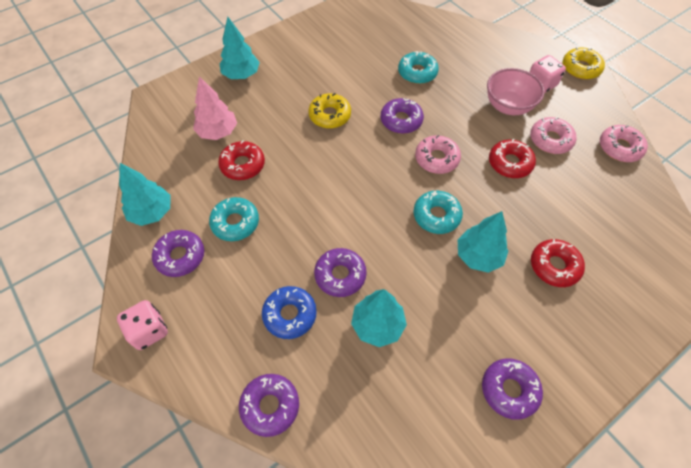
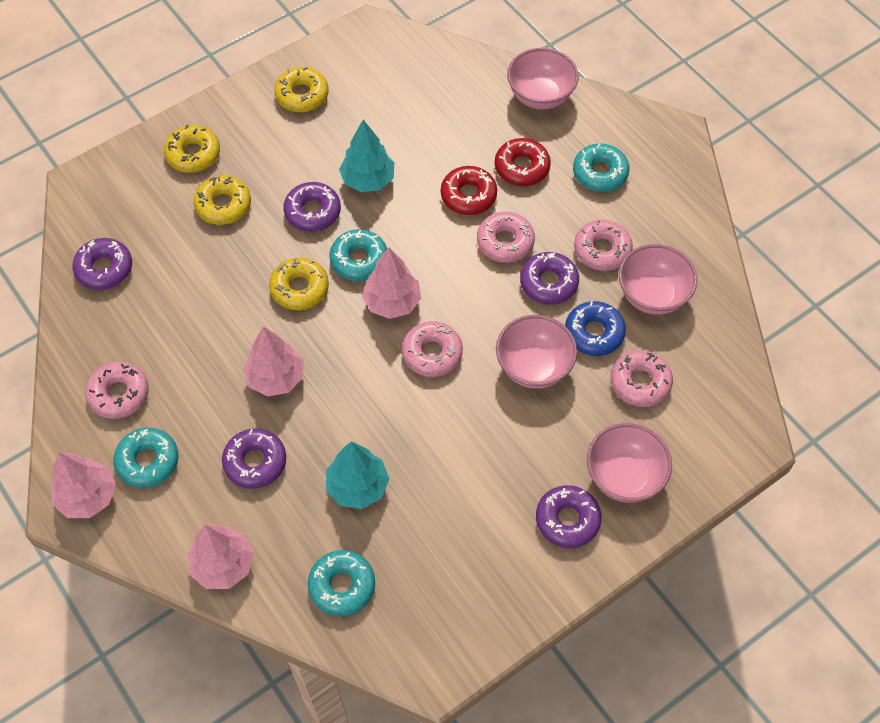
pink bowl: 1 -> 4
pink dice: 2 -> 0
pink donut: 3 -> 5
pink tree: 1 -> 4
red donut: 3 -> 2
turquoise donut: 3 -> 4
turquoise tree: 4 -> 2
yellow donut: 2 -> 4

